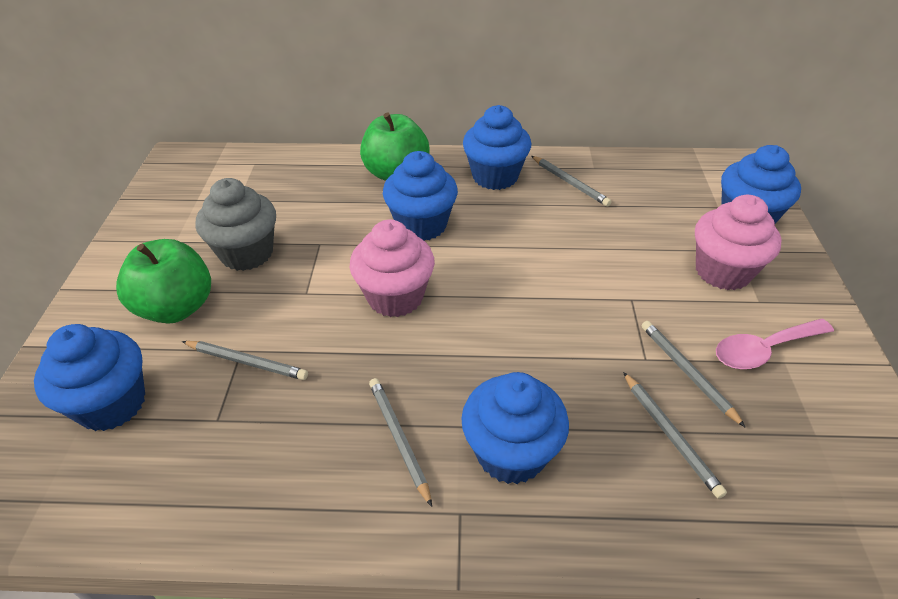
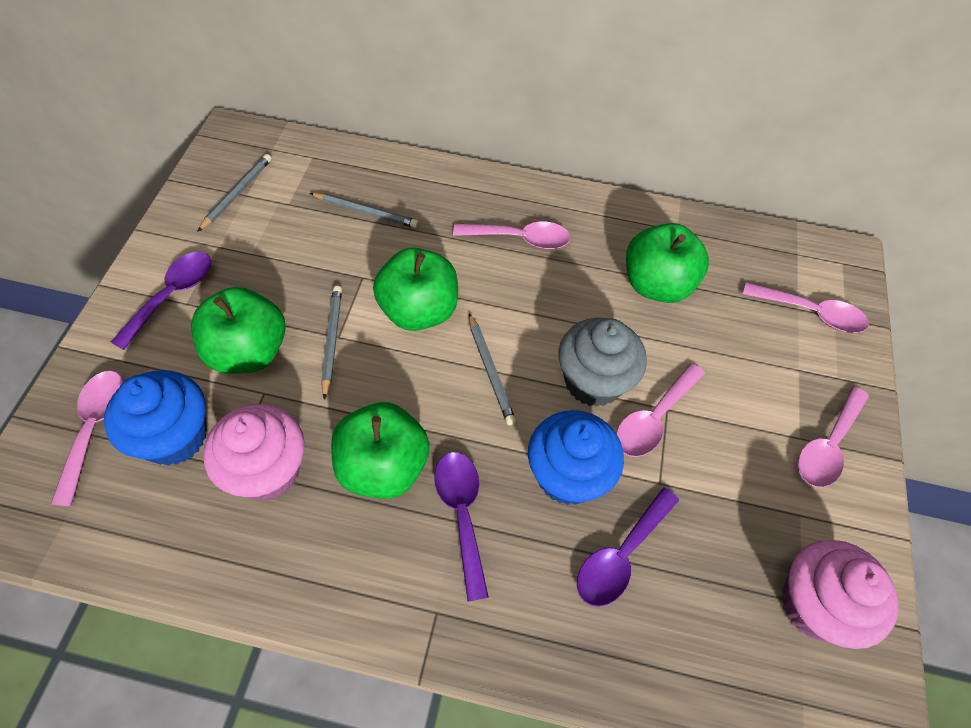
blue cupcake: 5 -> 2
green apple: 2 -> 4
grey pencil: 5 -> 4
pink spoon: 1 -> 5
purple spoon: 0 -> 3

